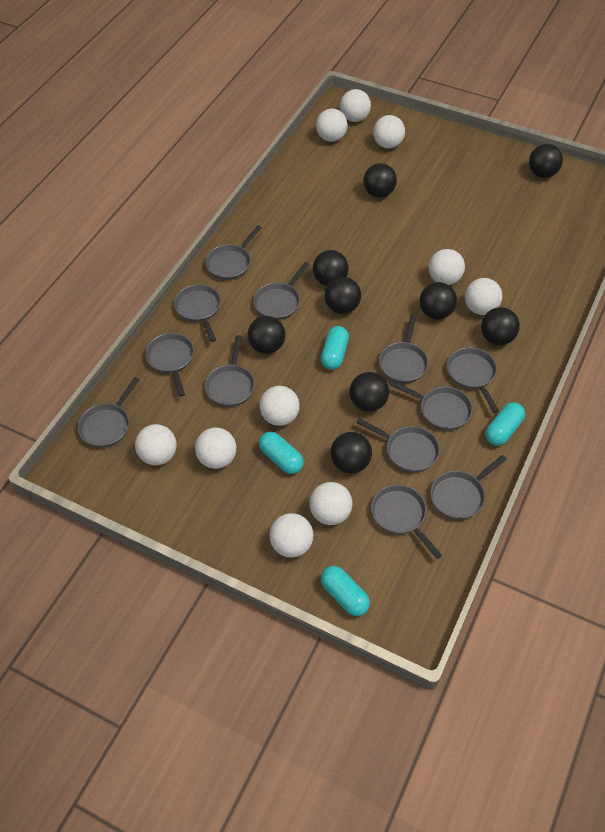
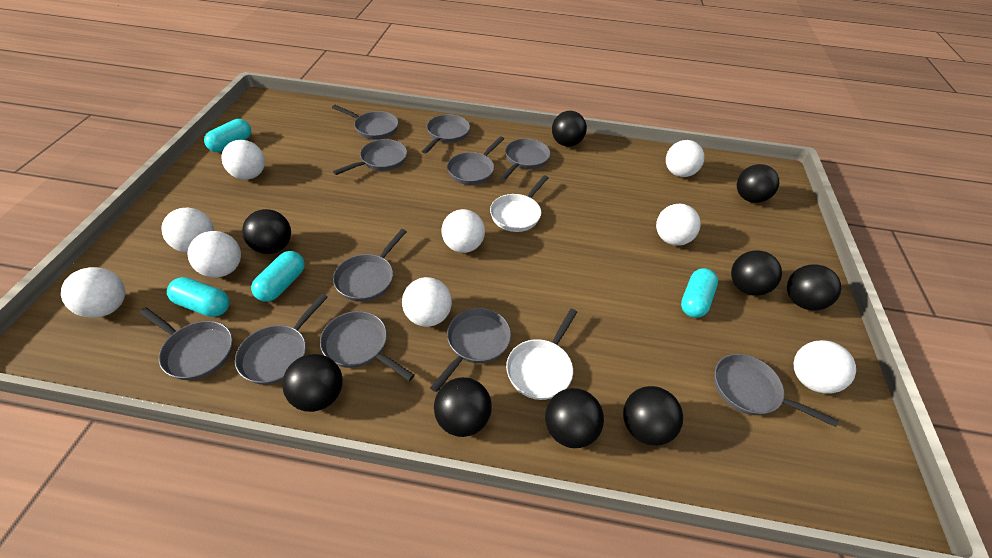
grey pan: 12 -> 11
white ball: 10 -> 9
white pan: 0 -> 2

